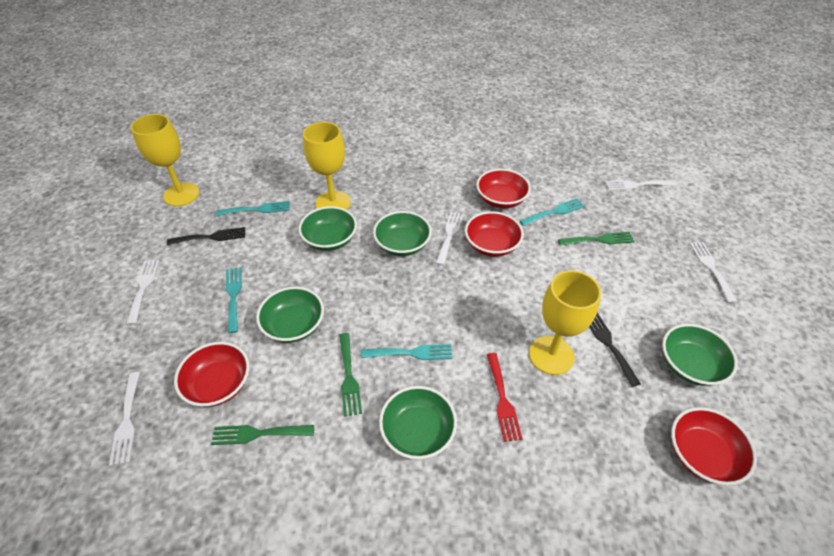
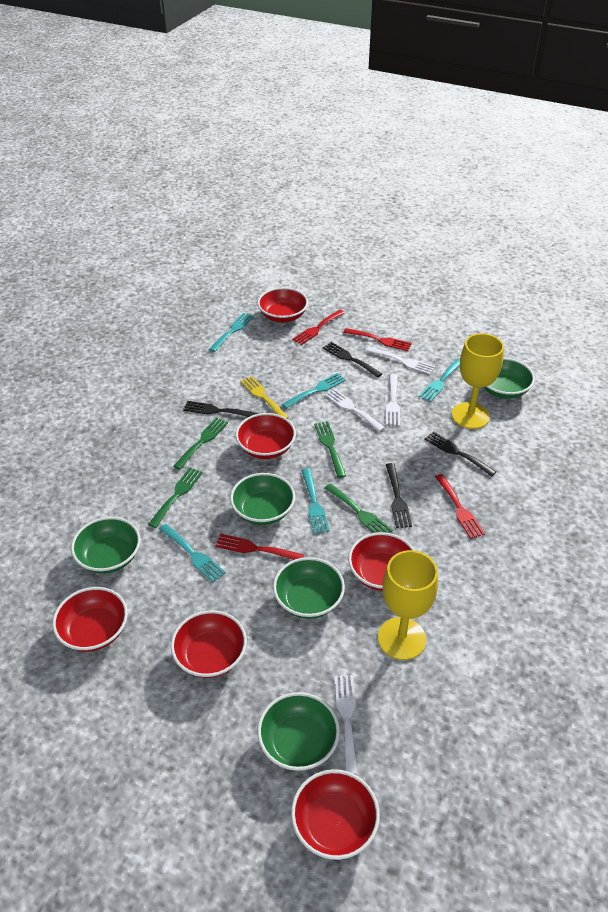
black fork: 2 -> 4
green fork: 3 -> 4
red bowl: 4 -> 6
red fork: 1 -> 4
turquoise fork: 4 -> 5
white fork: 5 -> 4
yellow fork: 0 -> 1
yellow goblet: 3 -> 2

